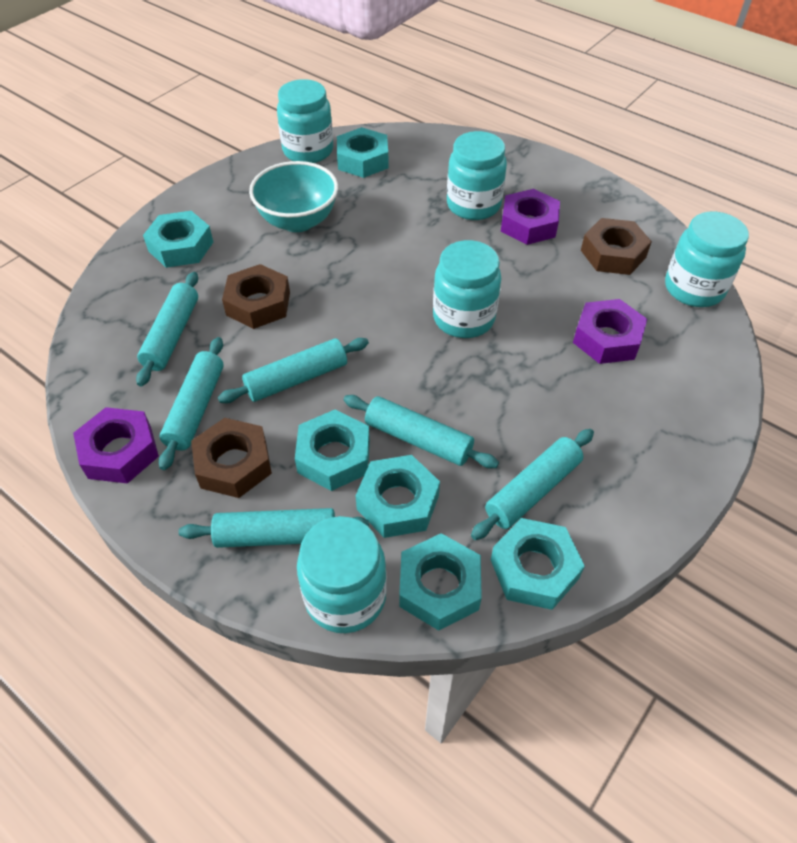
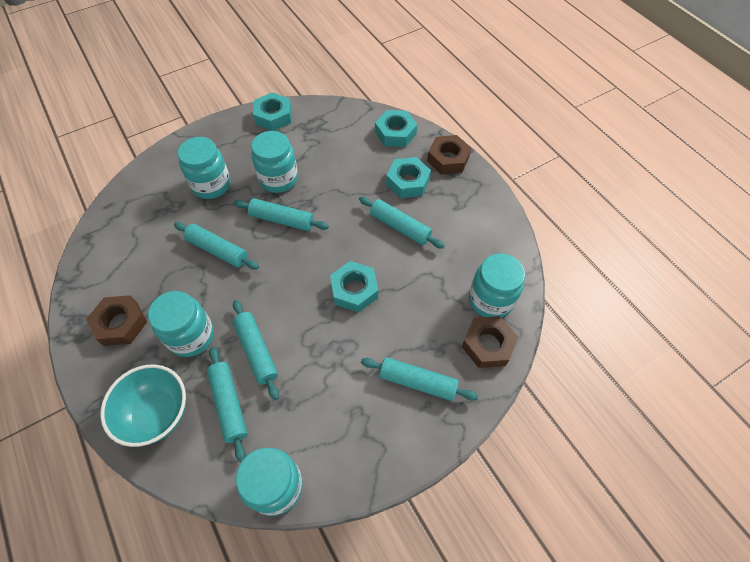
purple nut: 3 -> 0
turquoise nut: 6 -> 4

